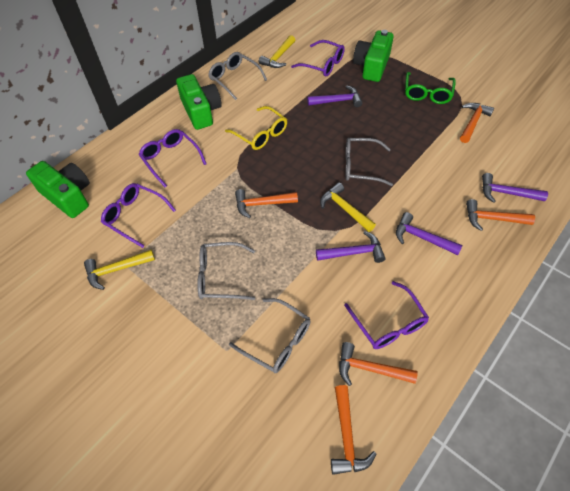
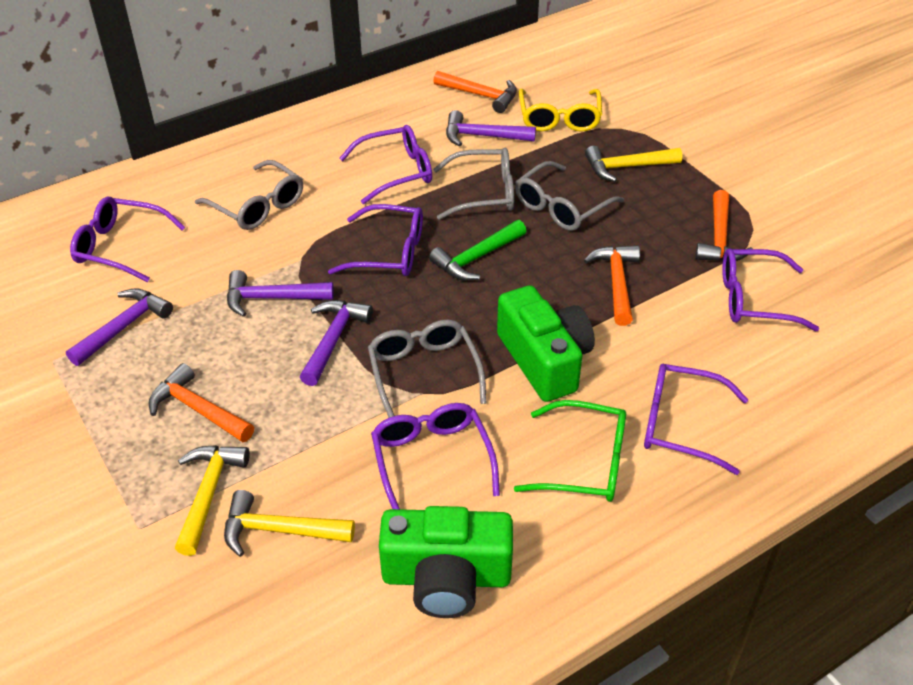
green camera: 3 -> 2
green hammer: 0 -> 1
orange hammer: 5 -> 4
purple glasses: 4 -> 6

